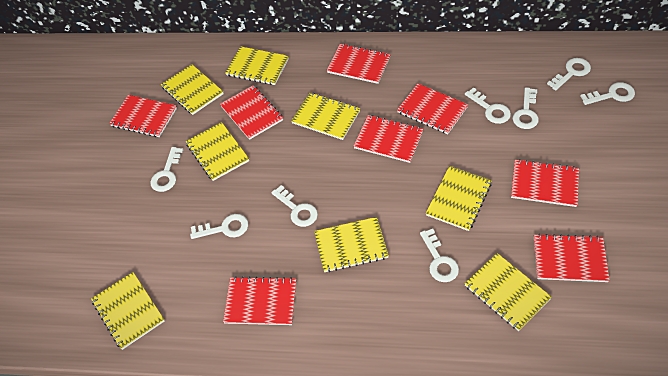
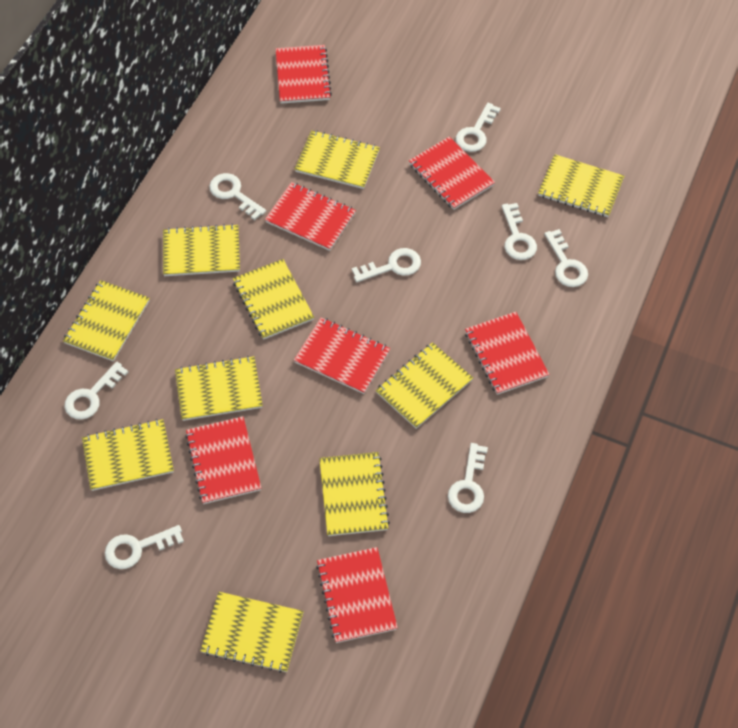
red notebook: 8 -> 7
yellow notebook: 8 -> 10

